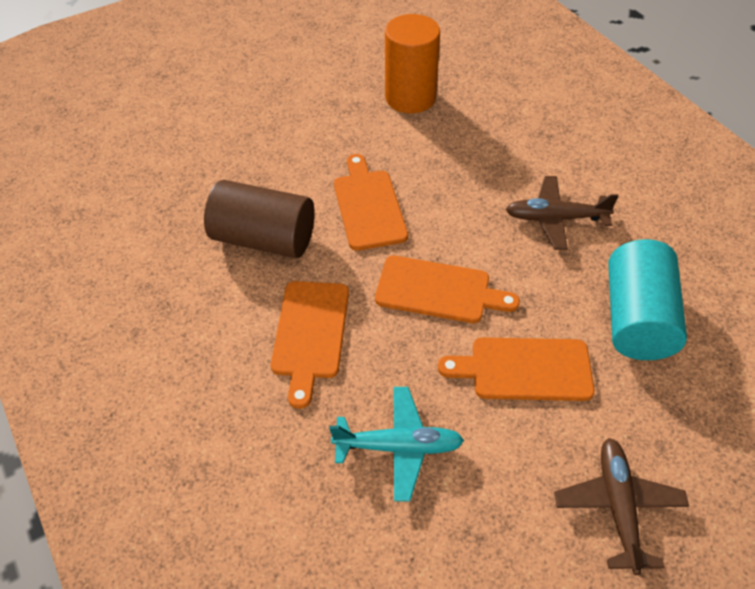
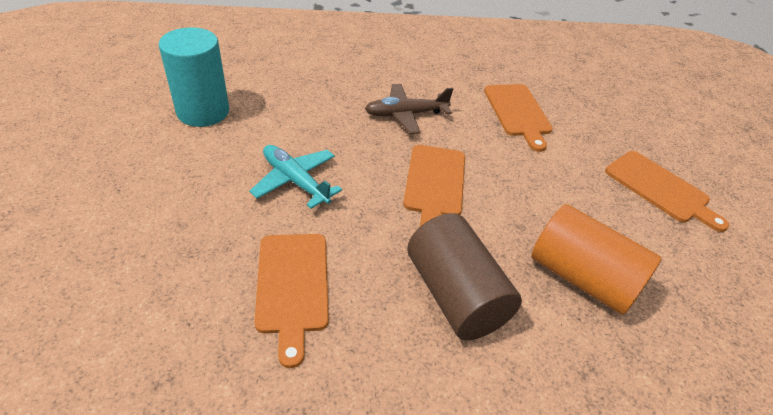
brown plane: 2 -> 1

